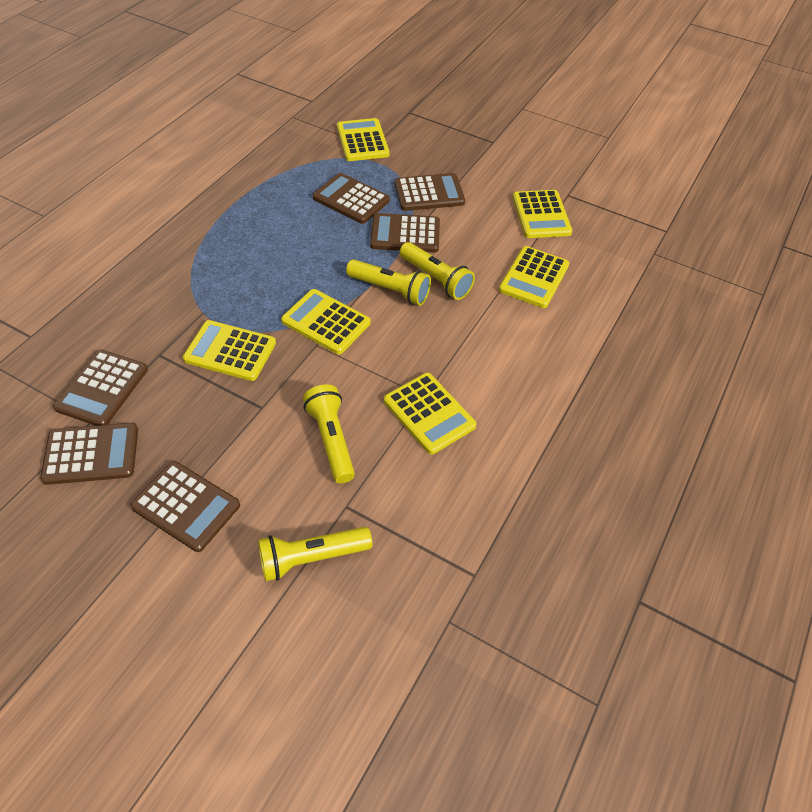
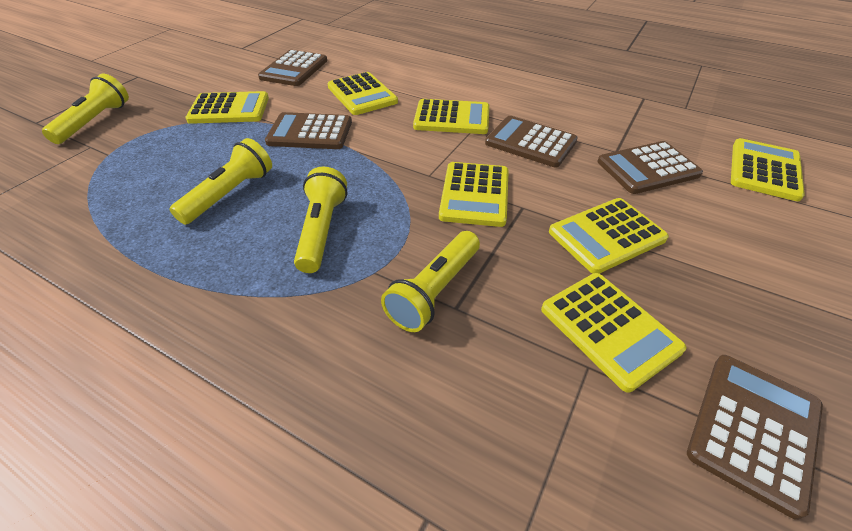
brown calculator: 6 -> 5
yellow calculator: 6 -> 7

